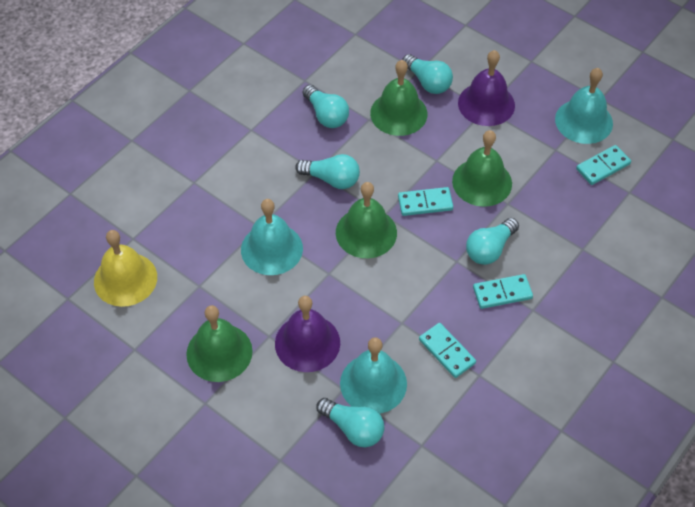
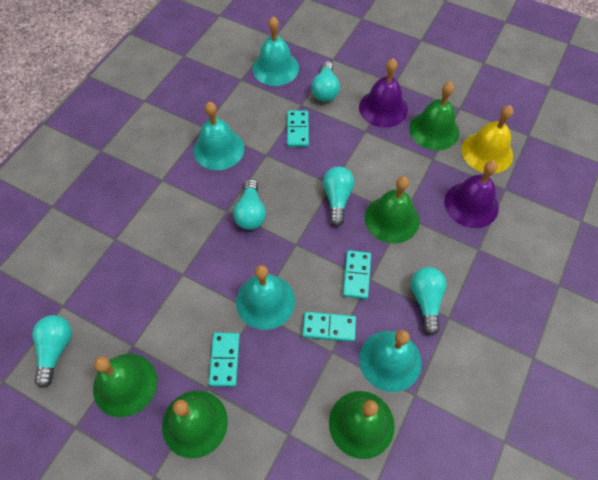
green bell: 4 -> 5
turquoise bell: 3 -> 4

